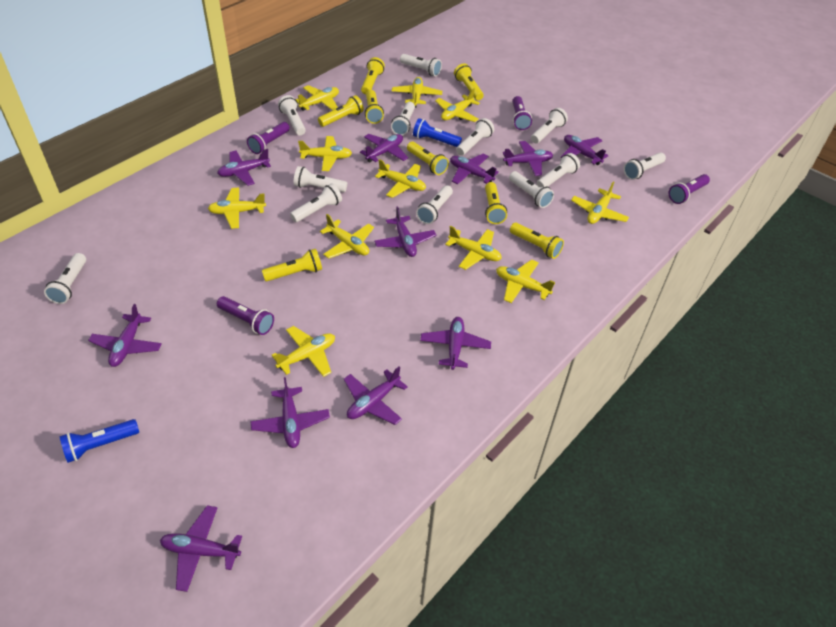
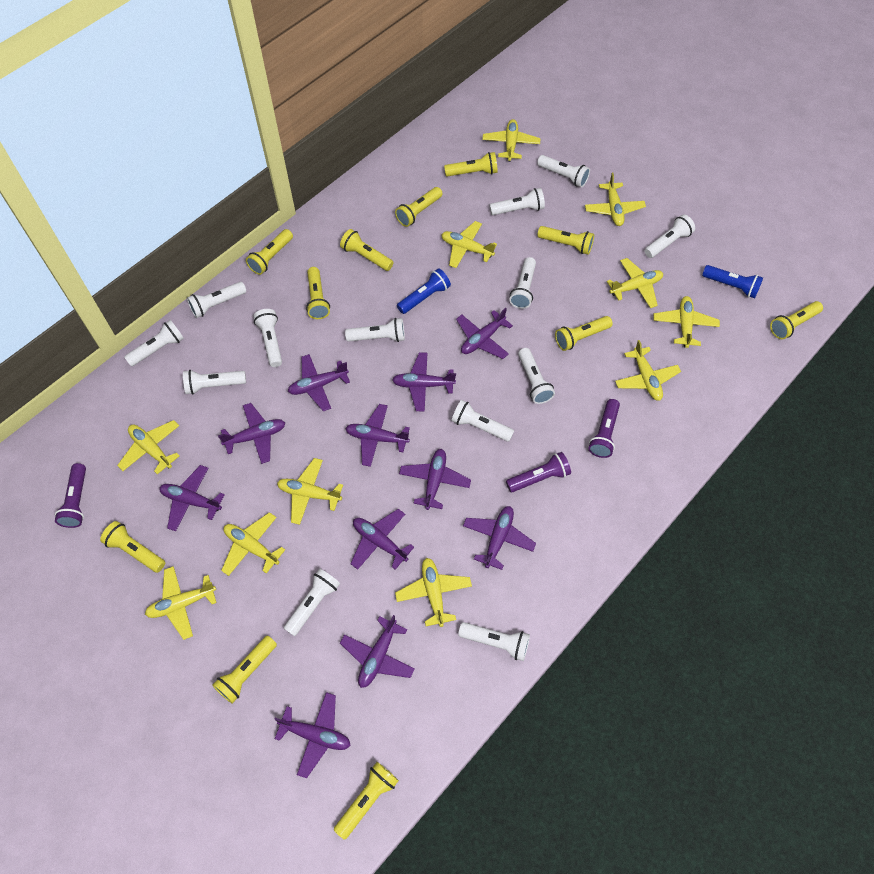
purple flashlight: 4 -> 3
white flashlight: 12 -> 13
yellow flashlight: 8 -> 11

